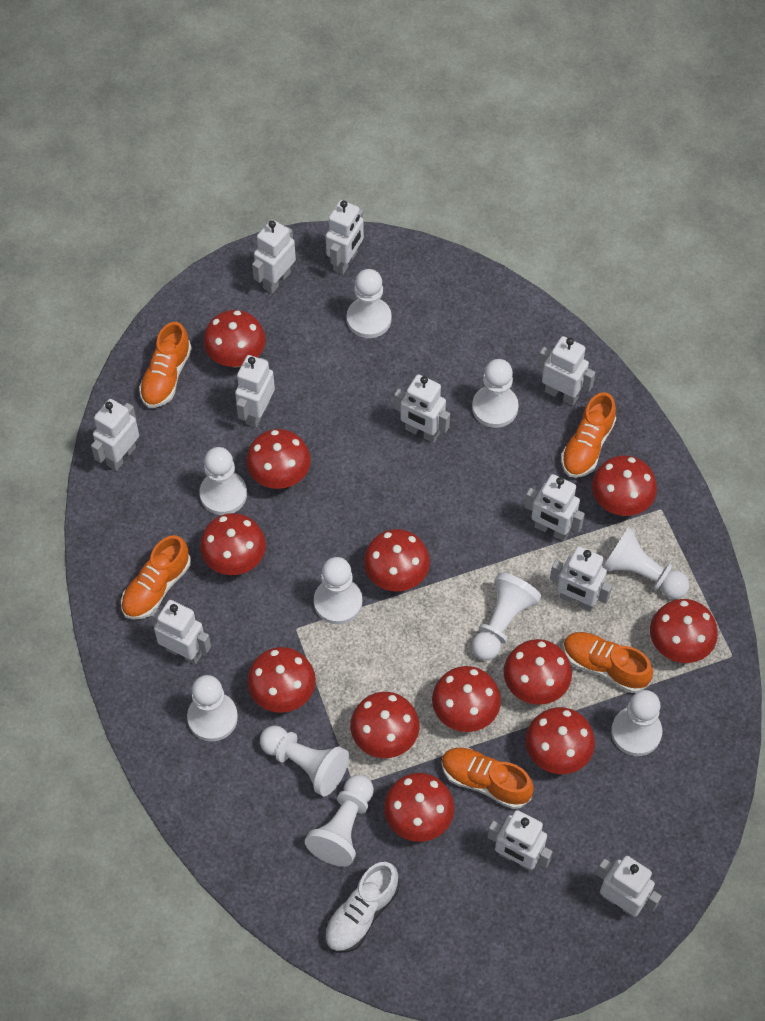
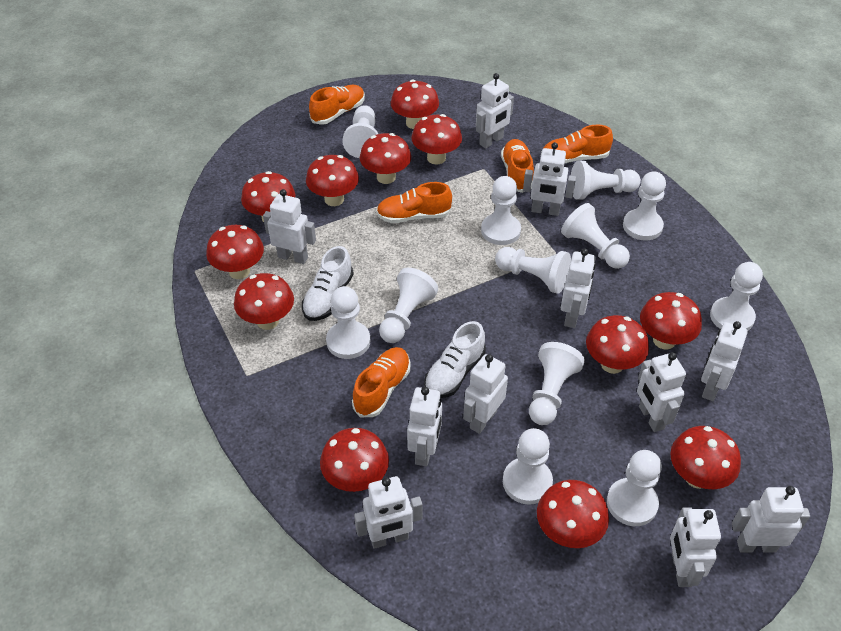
white pawn: 10 -> 12
white shoe: 1 -> 2

